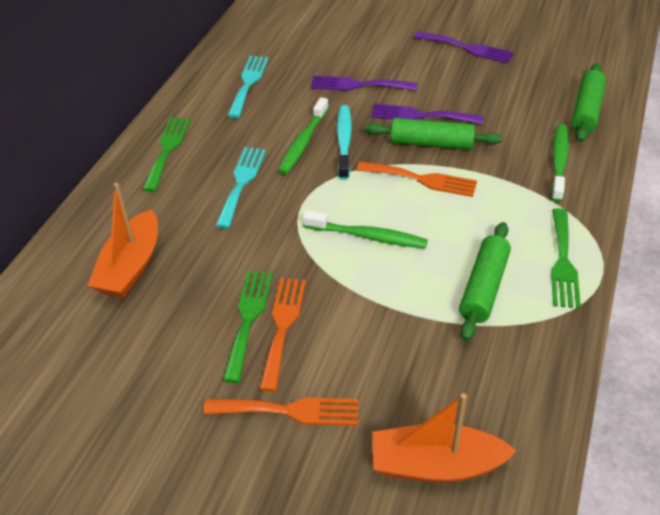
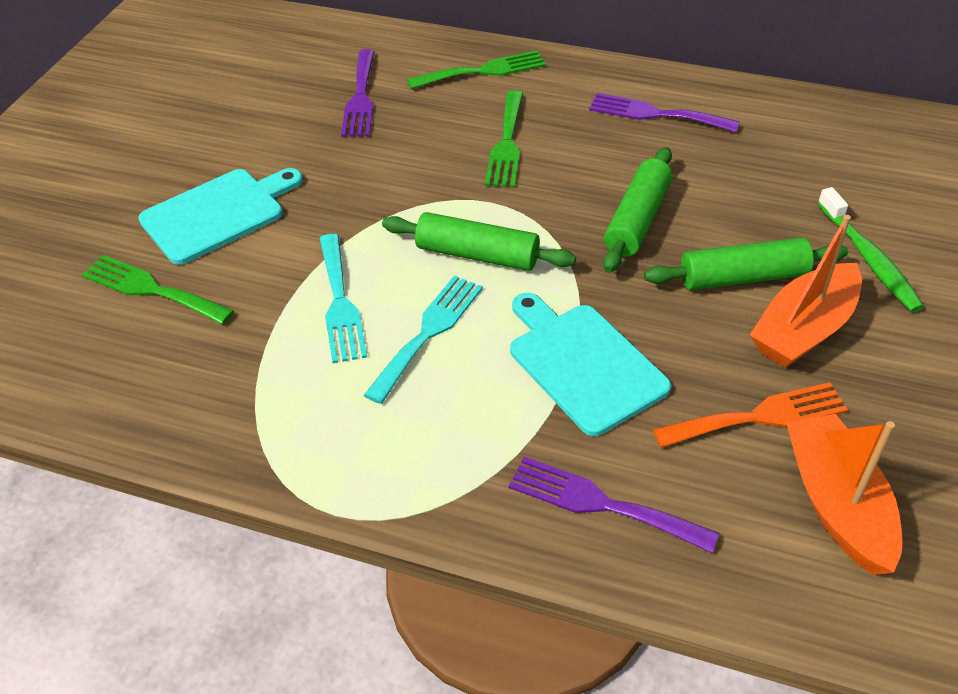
green toothbrush: 3 -> 1
orange fork: 3 -> 1
turquoise cutting board: 0 -> 2
turquoise toothbrush: 1 -> 0

